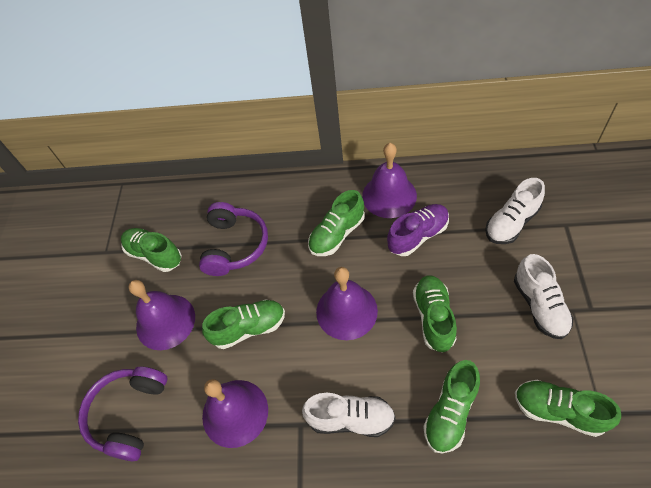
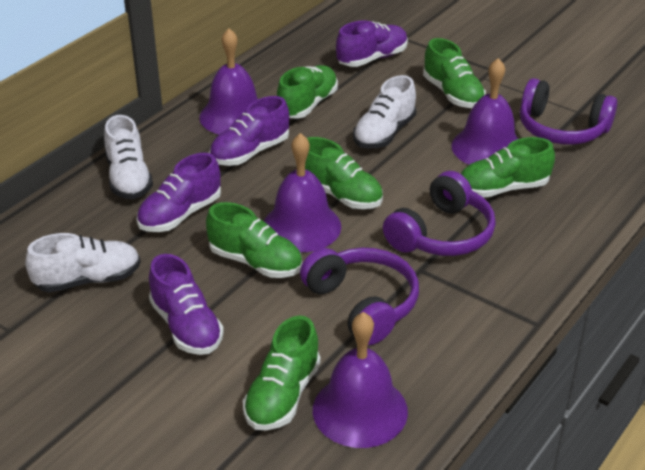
purple headphones: 2 -> 3
purple shoe: 1 -> 4

